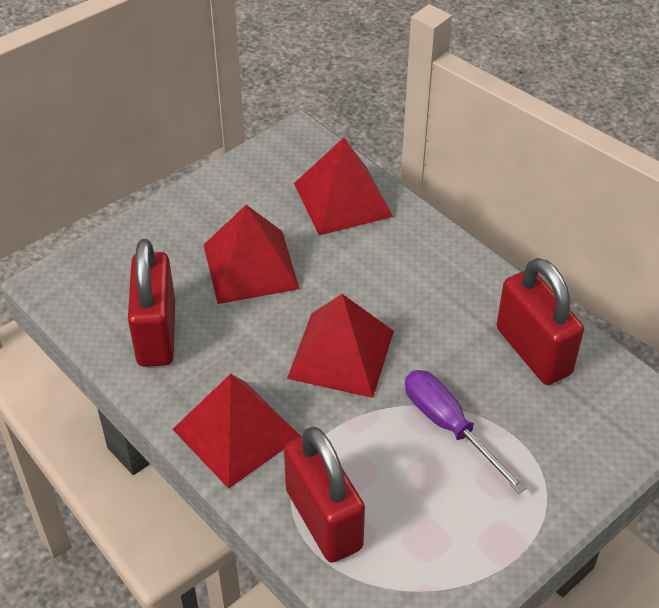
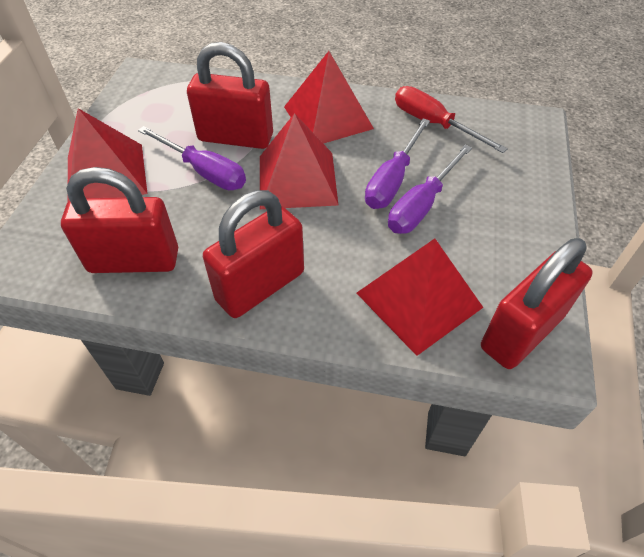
purple screwdriver: 1 -> 3
red padlock: 3 -> 4
red screwdriver: 0 -> 1

